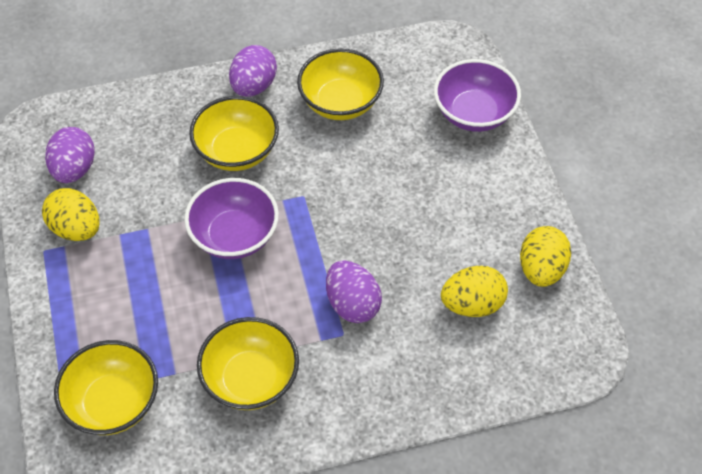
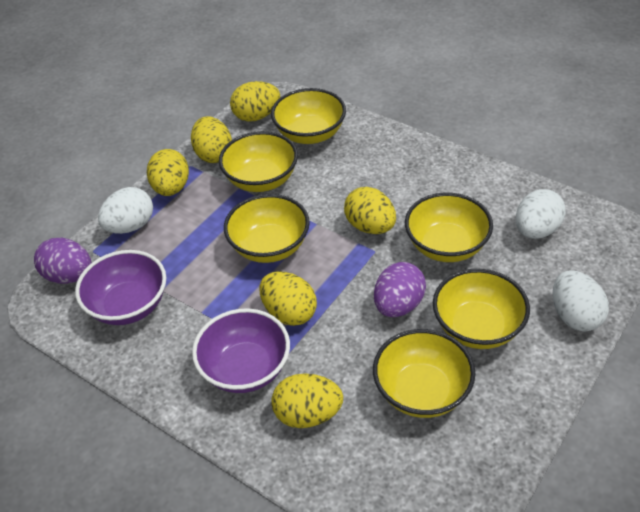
purple egg: 3 -> 2
white egg: 0 -> 3
yellow bowl: 4 -> 6
yellow egg: 3 -> 6

